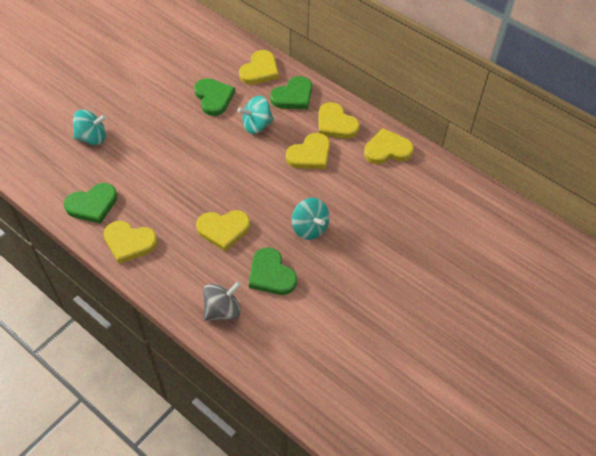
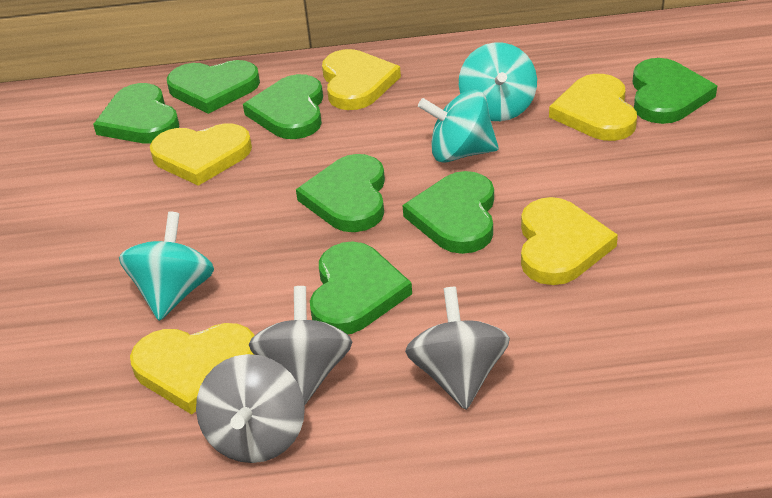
green heart: 4 -> 7
grey spinning top: 1 -> 3
yellow heart: 6 -> 5

